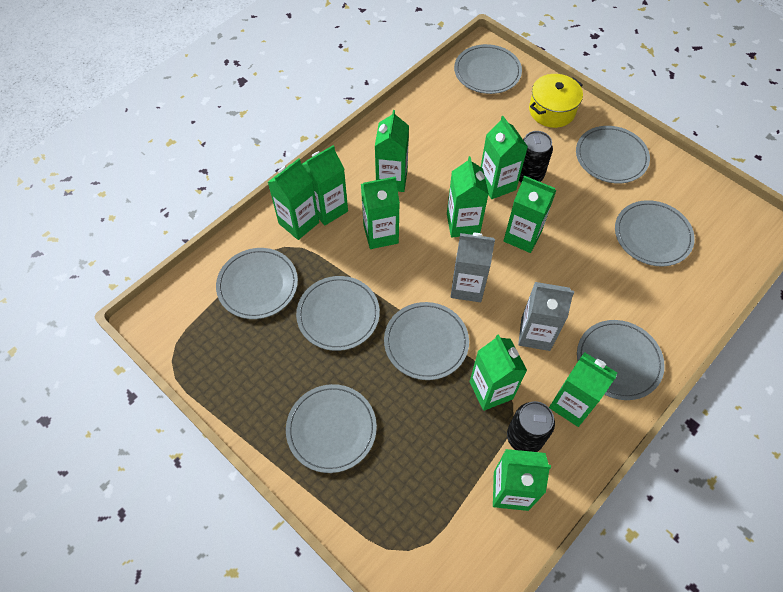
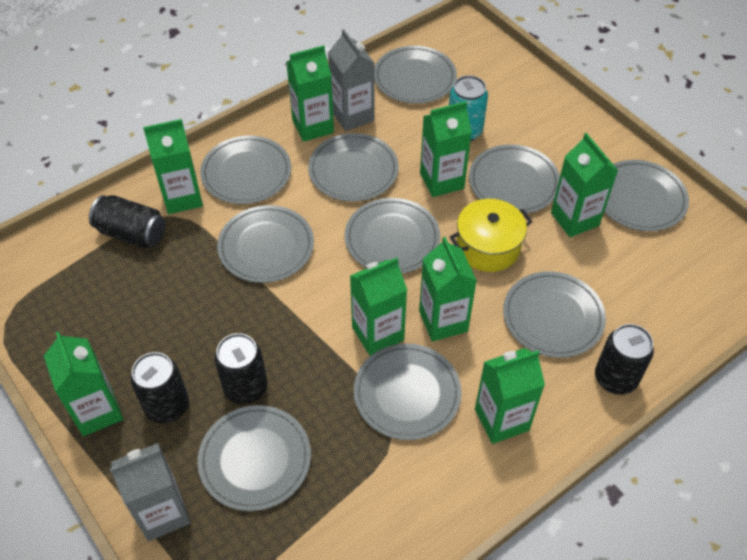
black can: 2 -> 4
green carton: 10 -> 8
grey plate: 8 -> 10
turquoise can: 0 -> 1

